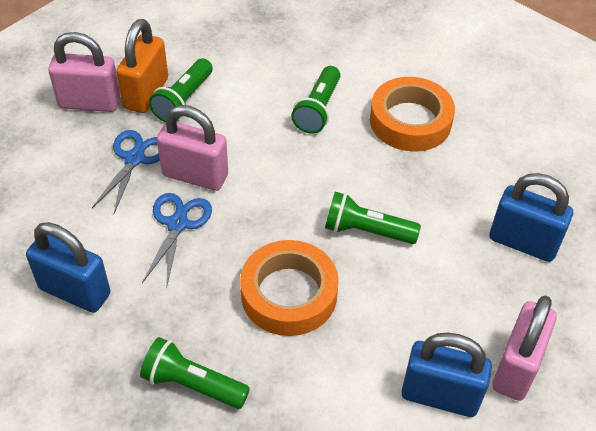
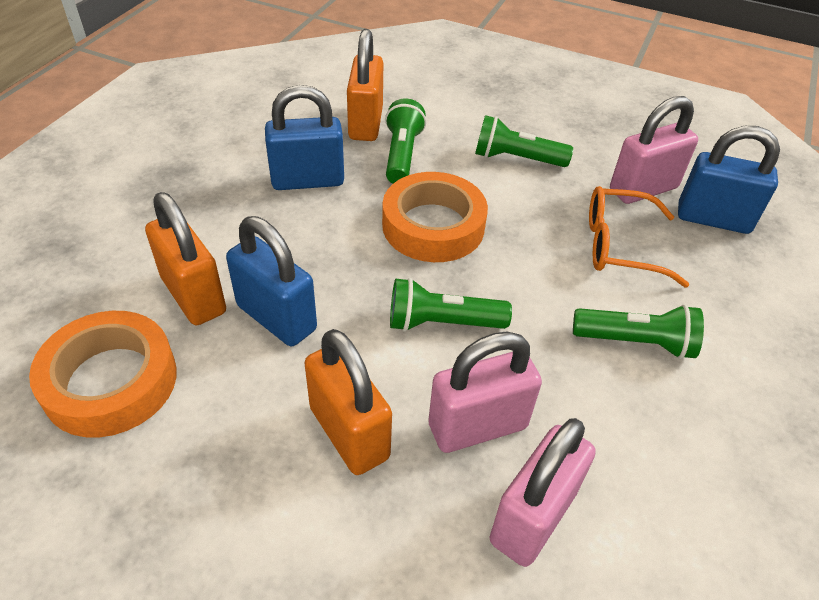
blue scissors: 2 -> 0
orange glasses: 0 -> 1
orange padlock: 1 -> 3

